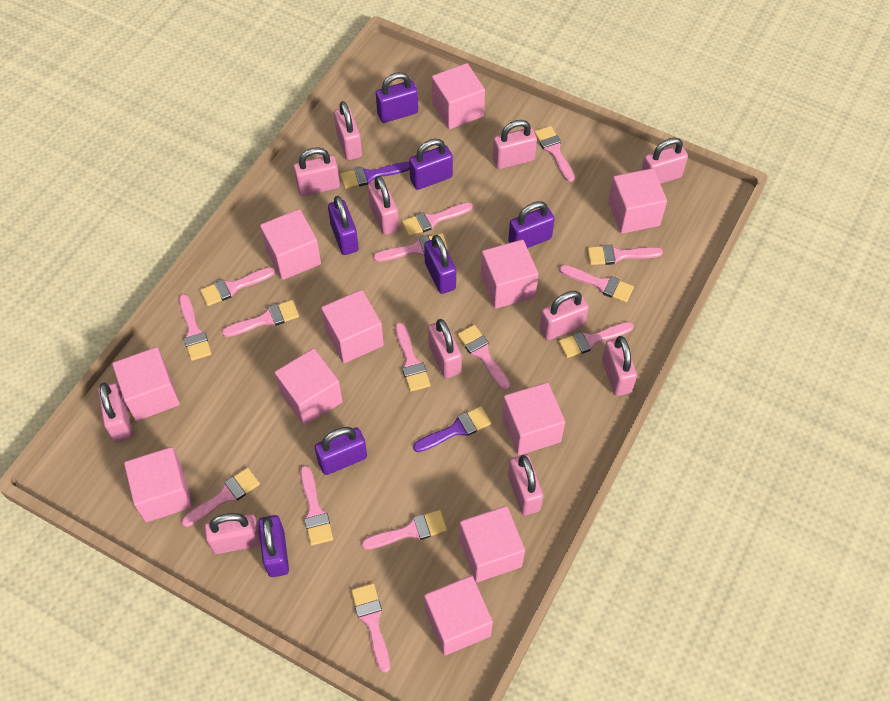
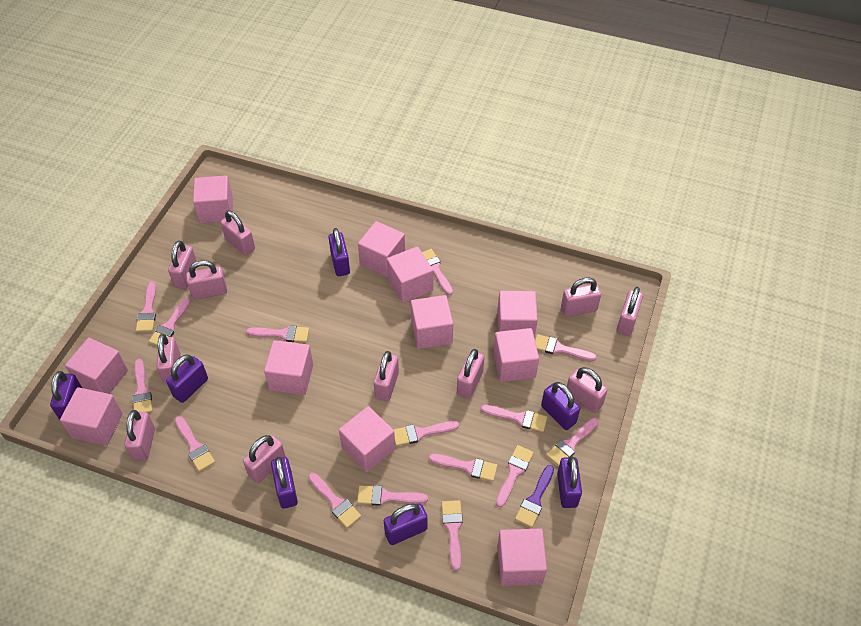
purple brush: 2 -> 1

